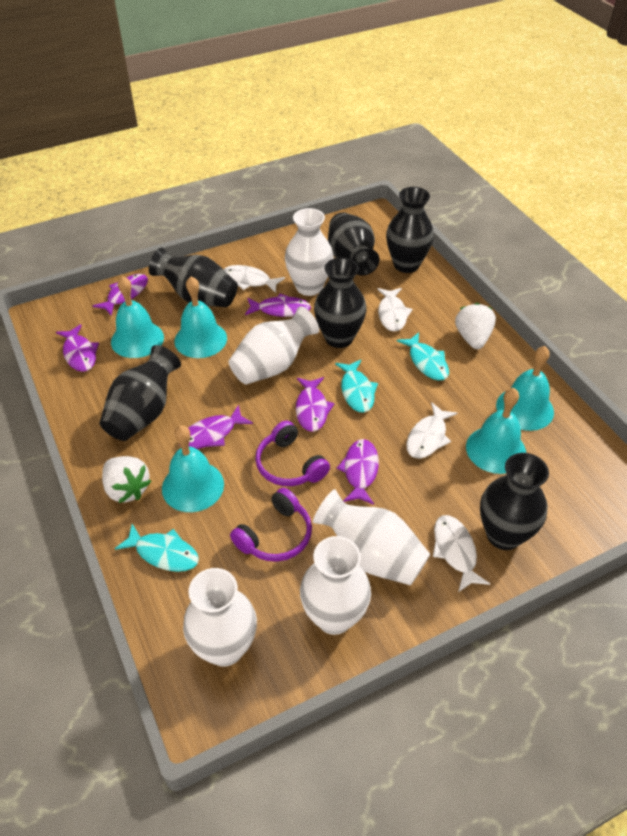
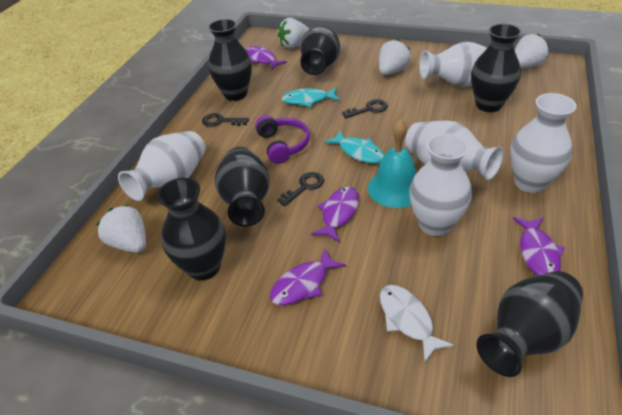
black key: 0 -> 3
purple fish: 6 -> 4
purple headphones: 2 -> 1
turquoise bell: 5 -> 1
turquoise fish: 3 -> 2
white fish: 4 -> 1
white strawberry: 2 -> 4

